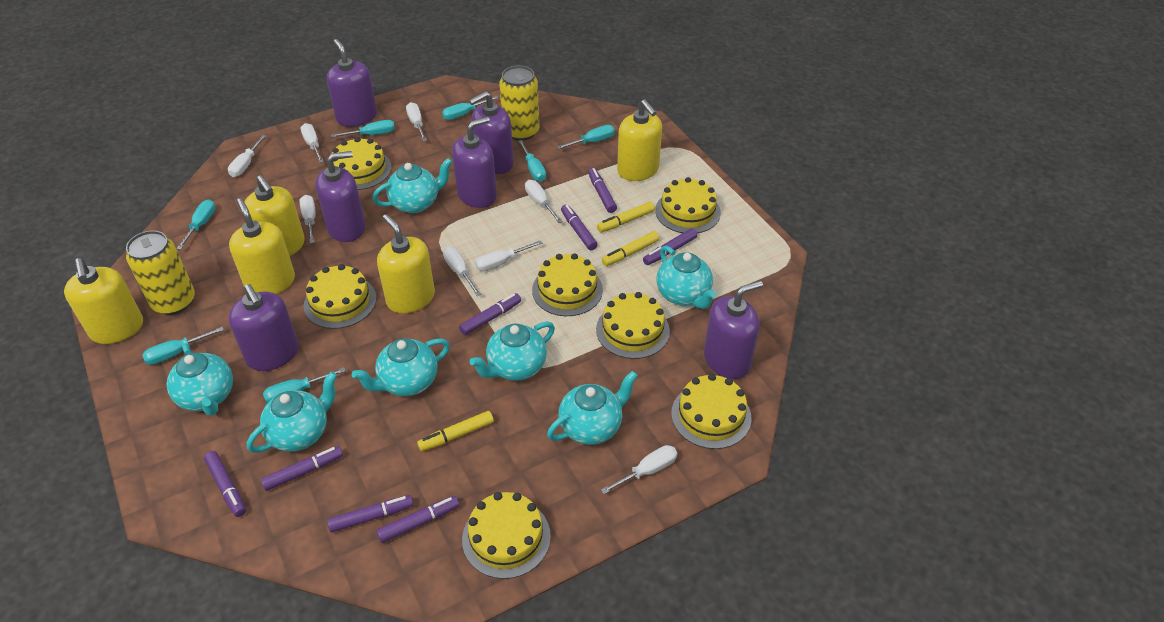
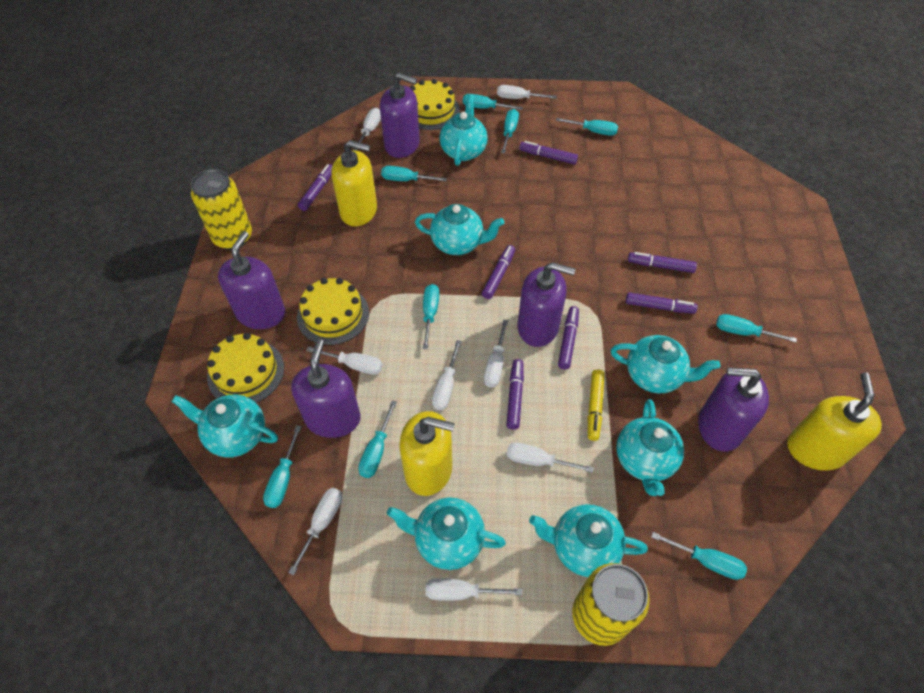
purple marker: 8 -> 7
purple soap dispenser: 6 -> 5
turquoise screwdriver: 7 -> 9
yellow cake: 7 -> 3
yellow marker: 3 -> 1
yellow soap dispenser: 5 -> 3

